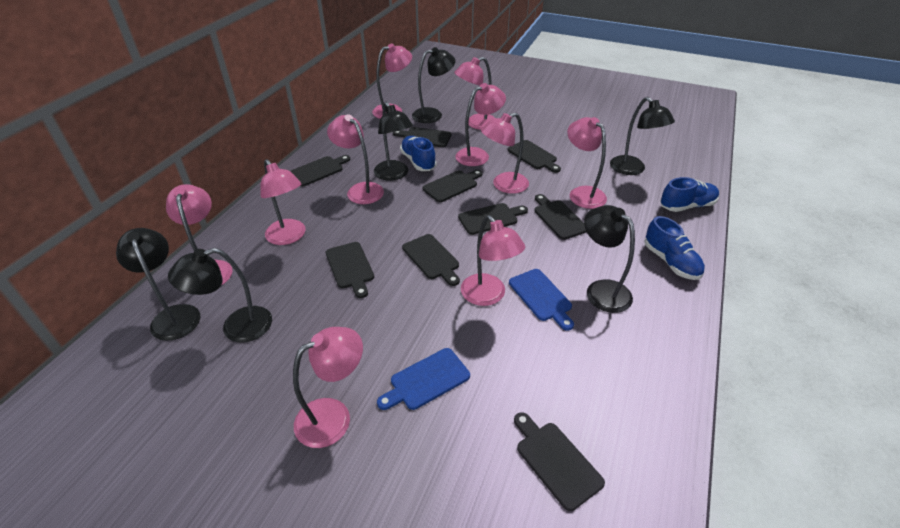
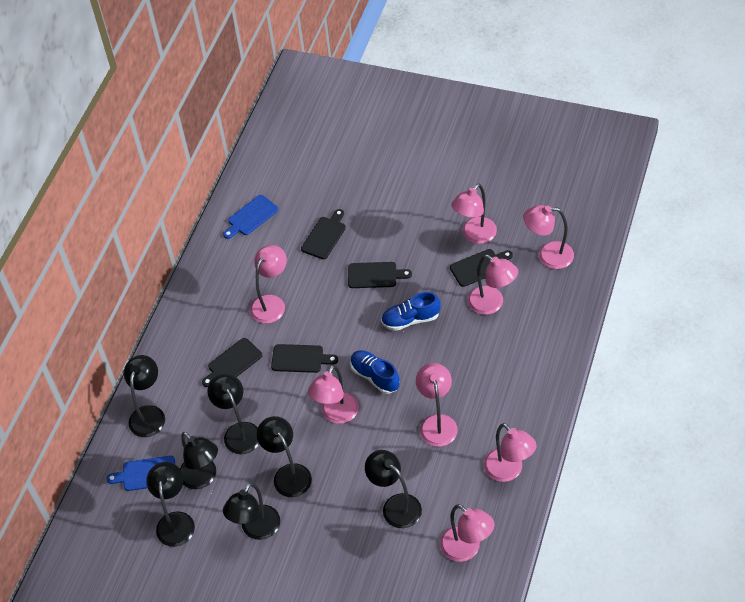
black cutting board: 9 -> 5
black lamp: 6 -> 7
blue shoe: 3 -> 2
pink lamp: 10 -> 8

